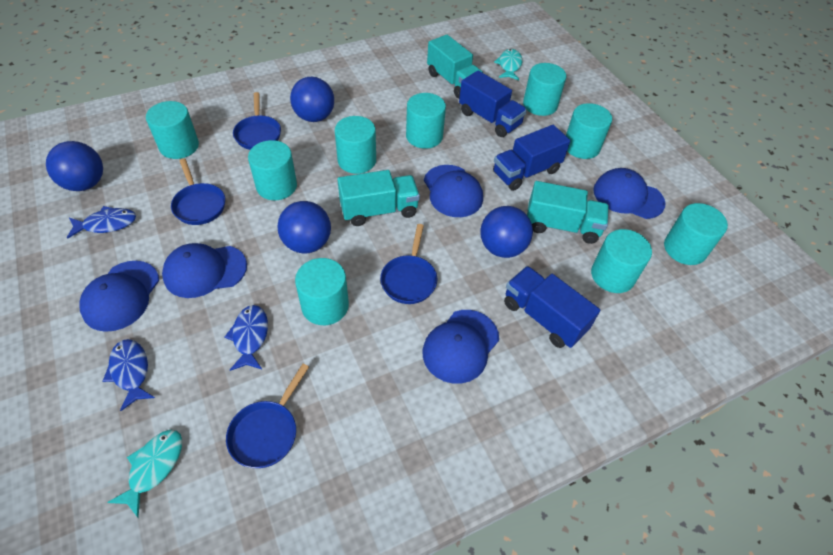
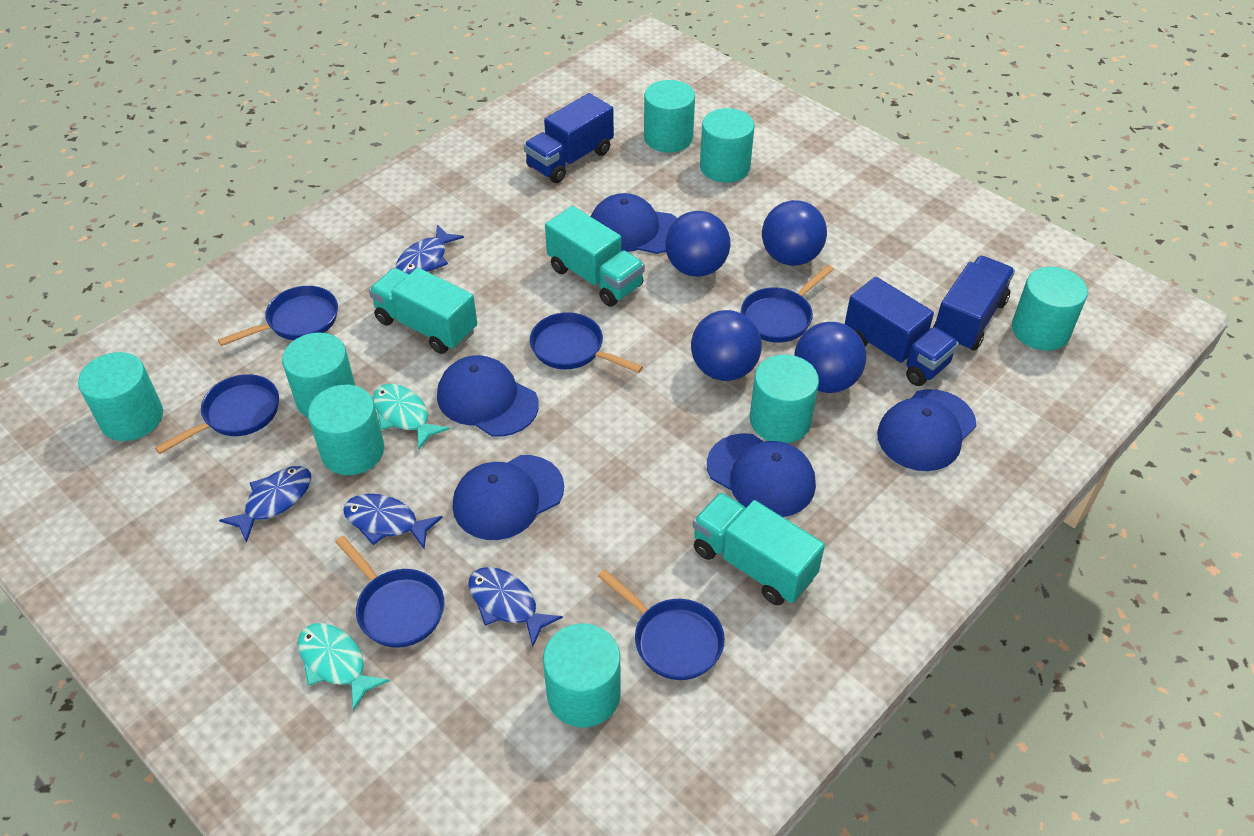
blue fish: 3 -> 4
blue pan: 4 -> 6
turquoise cylinder: 9 -> 8

